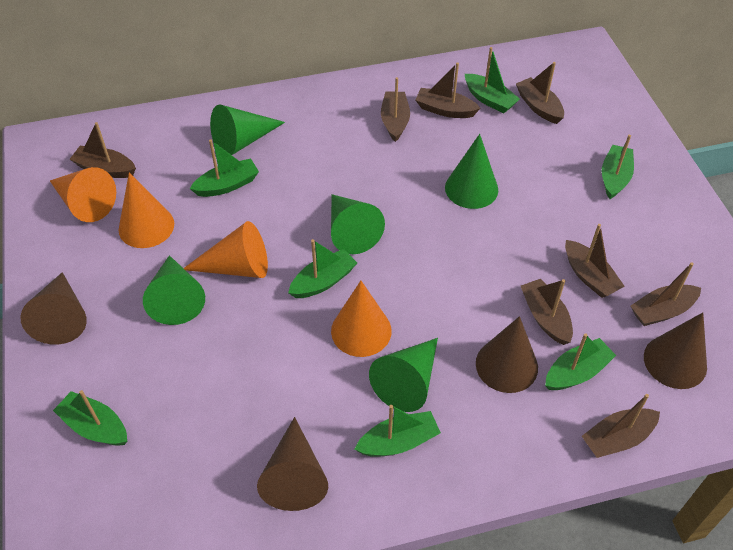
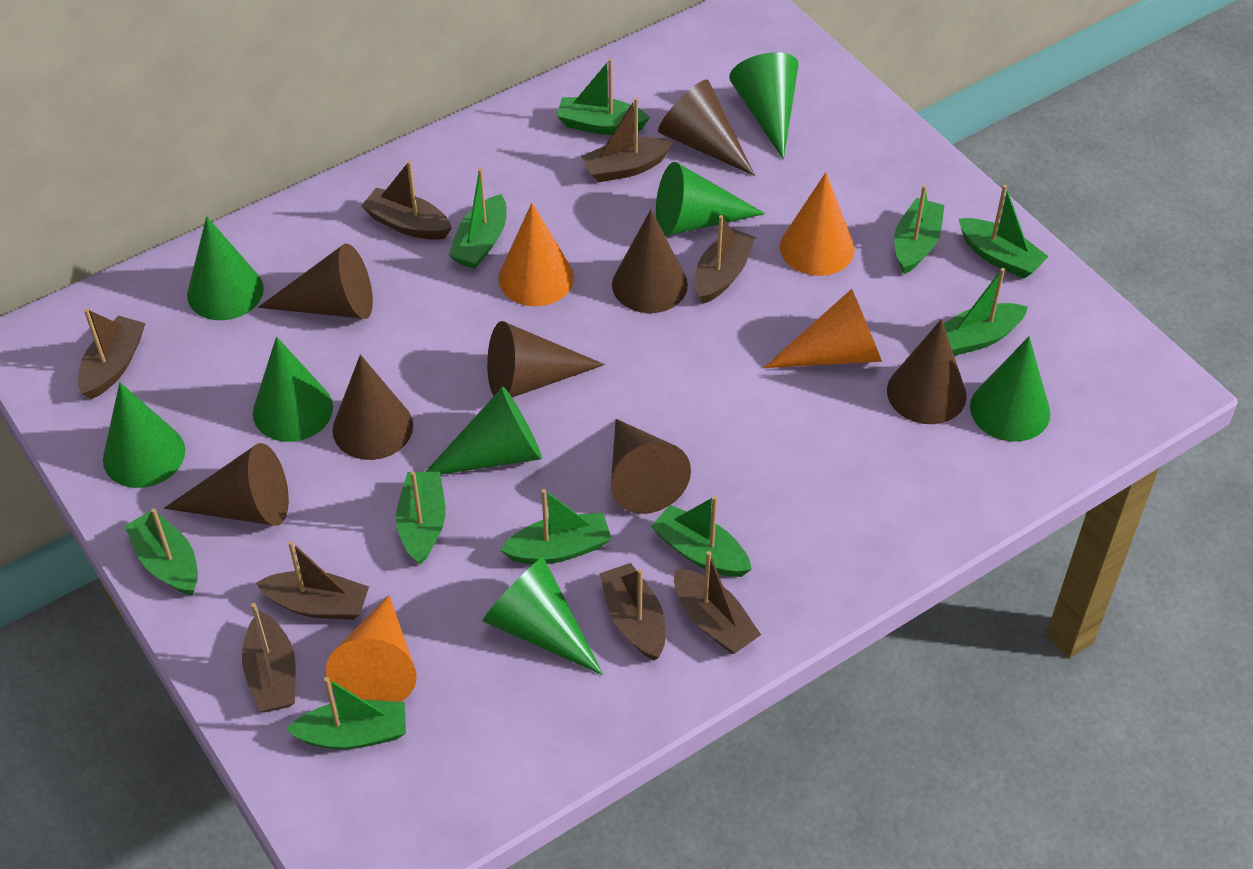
brown cone: 4 -> 8
green boat: 7 -> 10
green cone: 5 -> 8

